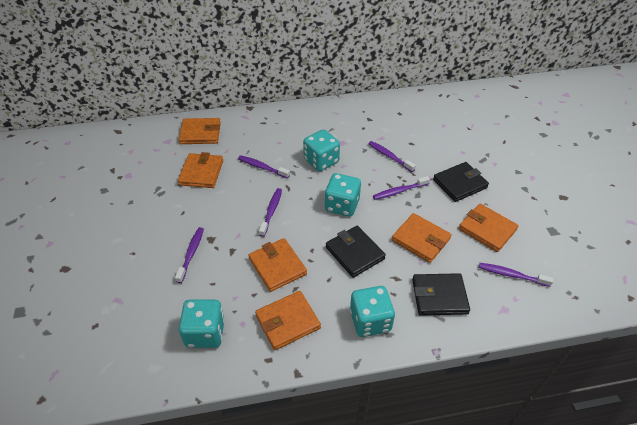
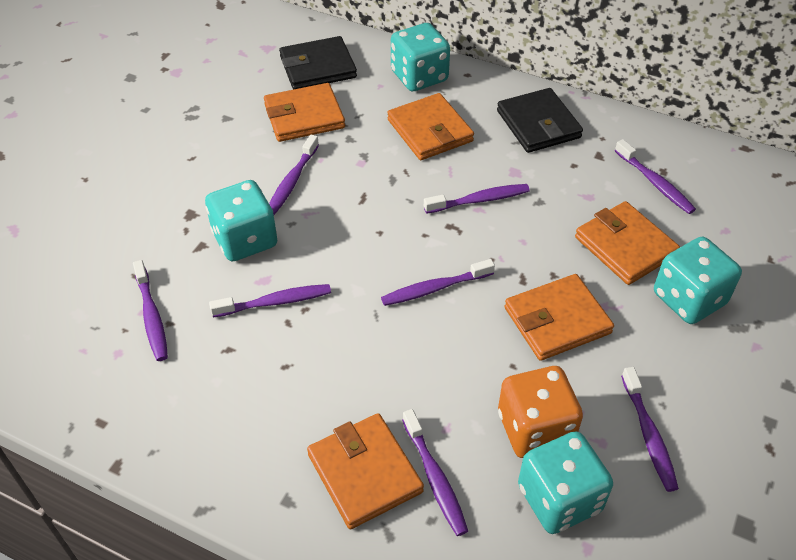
black wallet: 3 -> 2
orange dice: 0 -> 1
orange wallet: 6 -> 5
purple toothbrush: 6 -> 8

